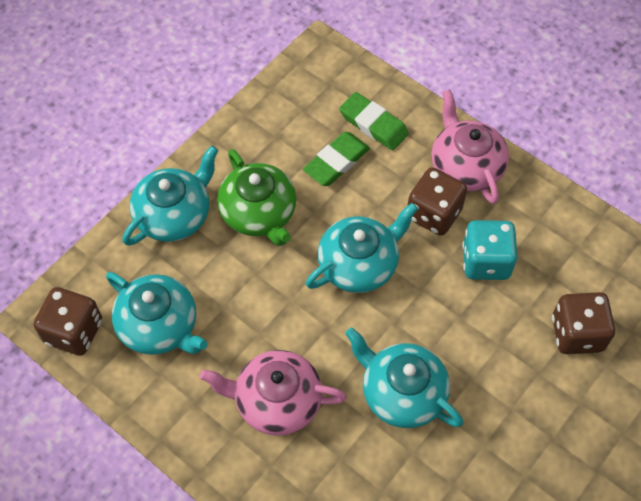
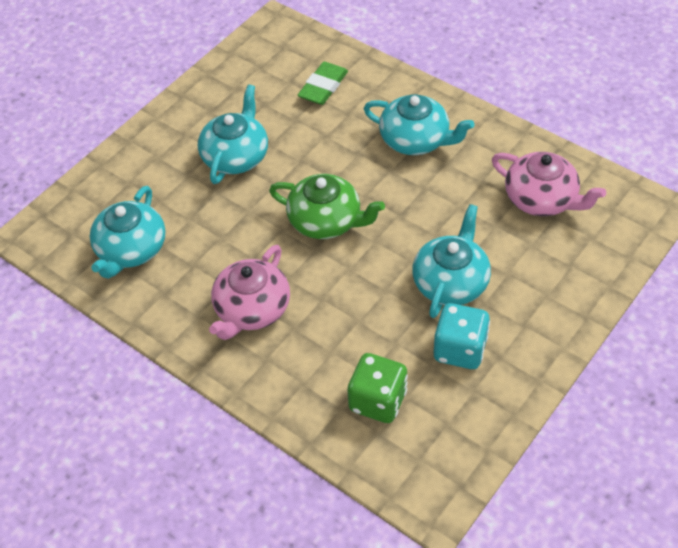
brown dice: 3 -> 0
green dice: 0 -> 1
green eraser: 2 -> 1

